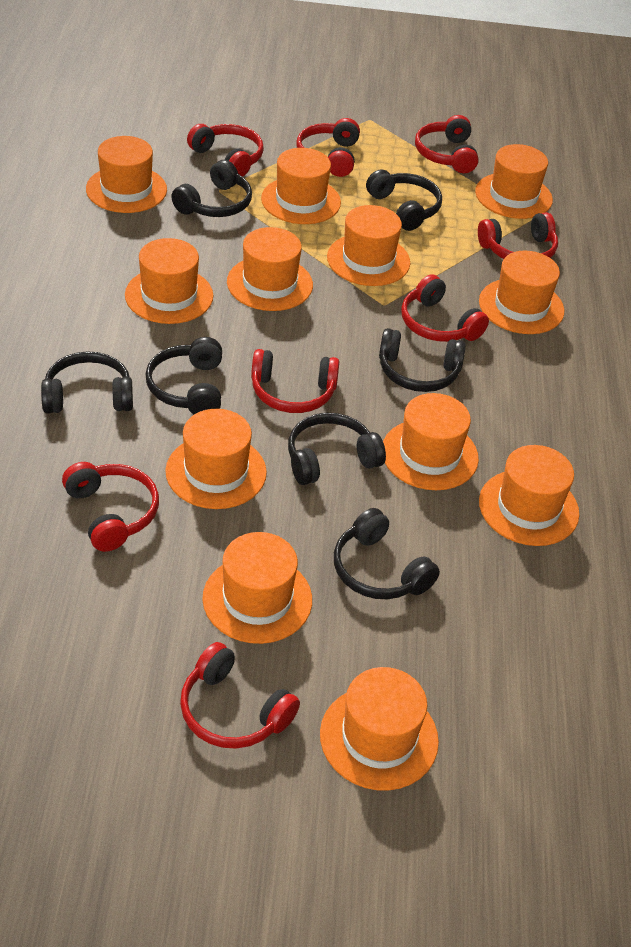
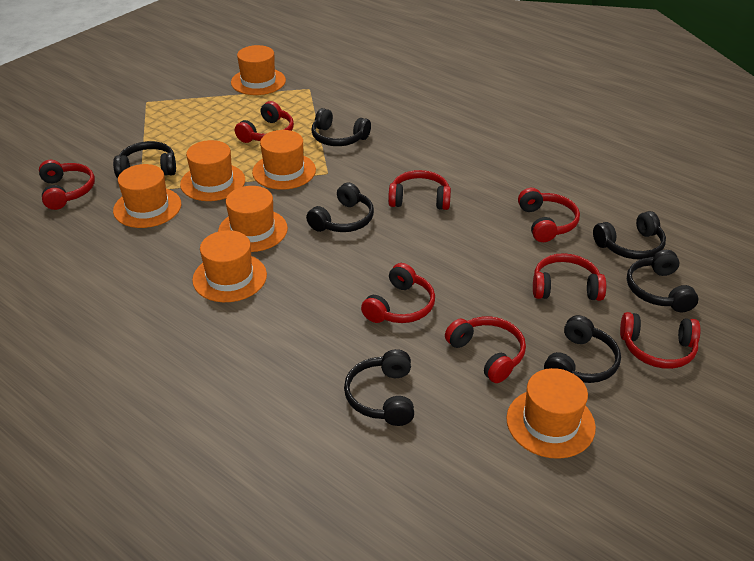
orange hat: 12 -> 7

